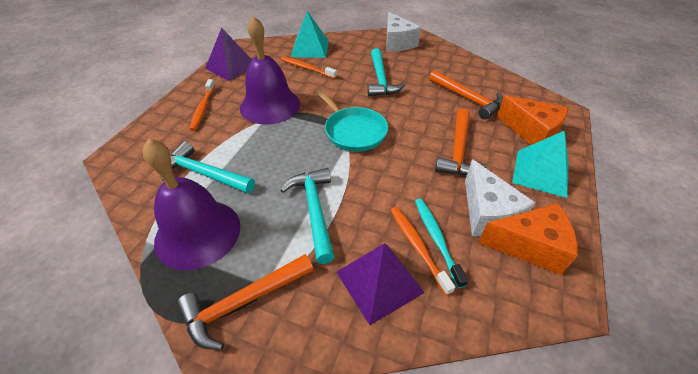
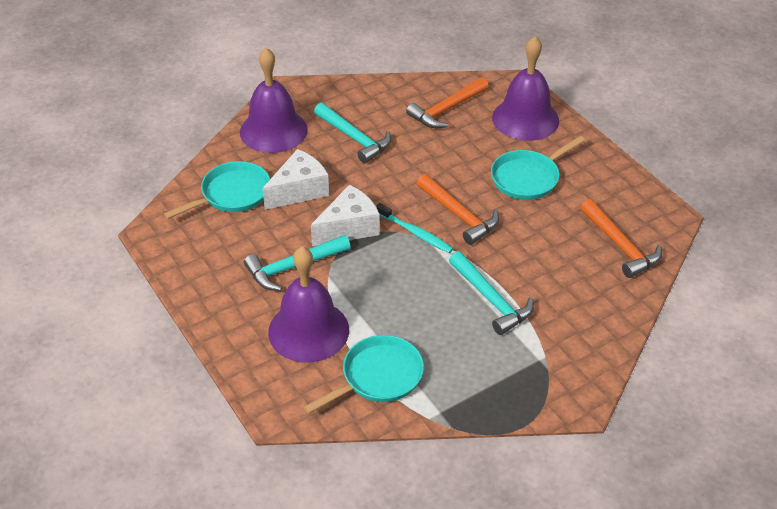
orange cheese: 2 -> 0
orange toothbrush: 3 -> 0
purple bell: 2 -> 3
purple pyramid: 2 -> 0
turquoise pan: 1 -> 3
turquoise pyramid: 2 -> 0

